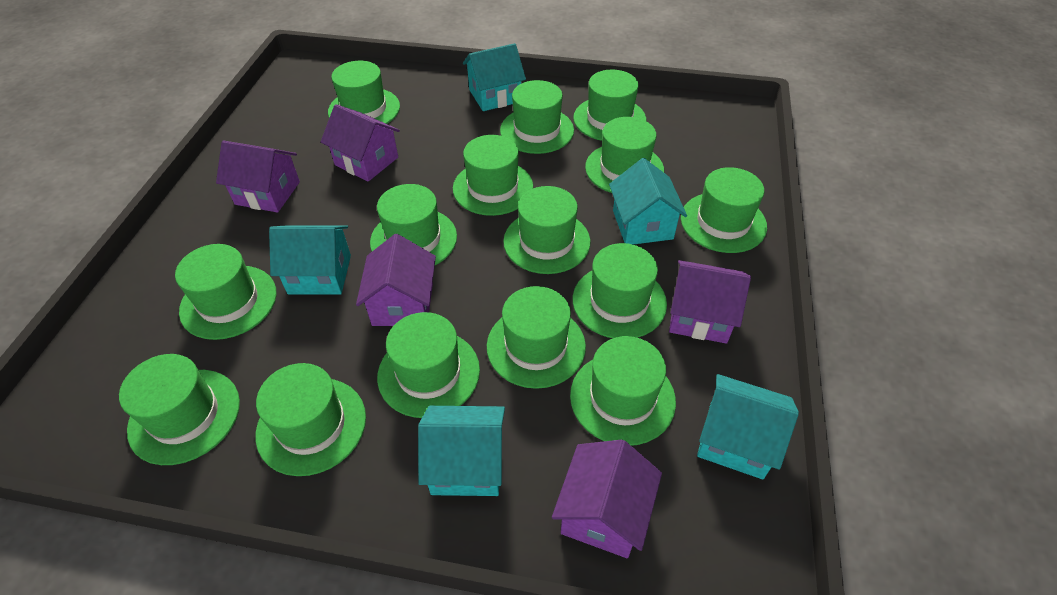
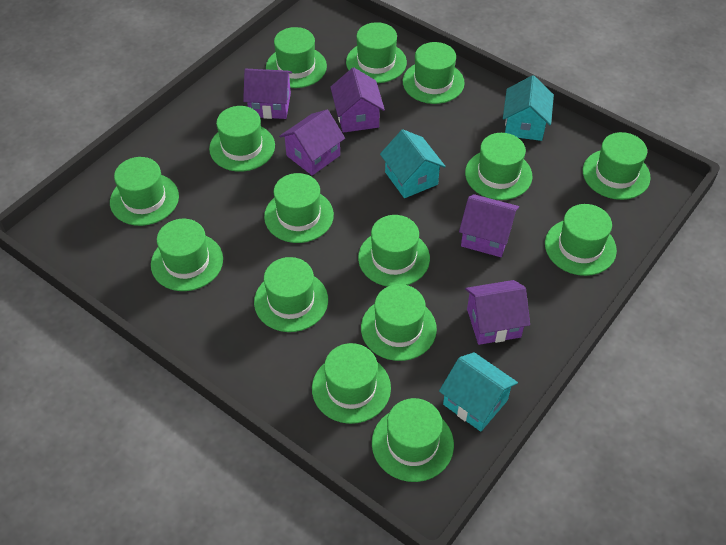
turquoise house: 5 -> 3

